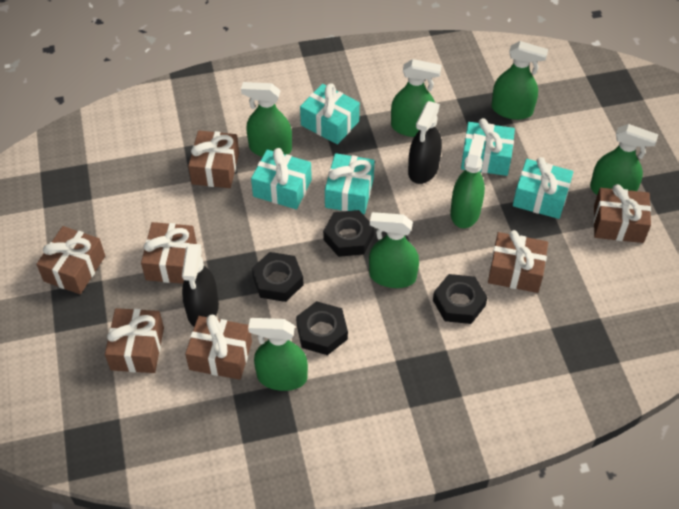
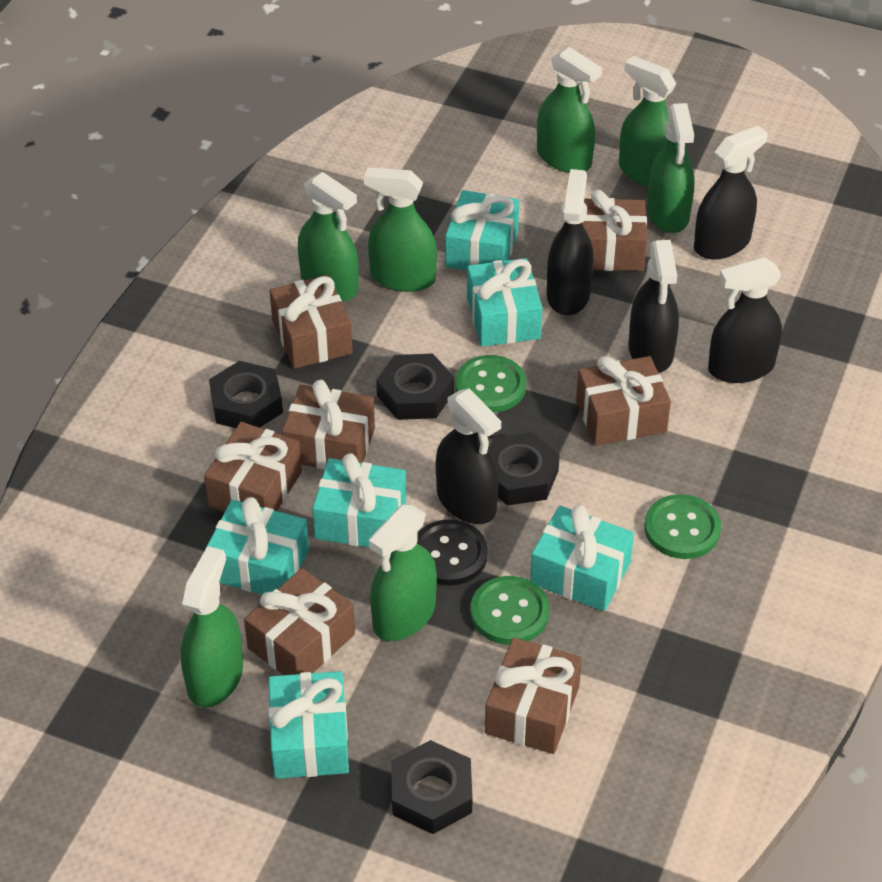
black button: 0 -> 1
black spray bottle: 2 -> 5
green button: 0 -> 3
turquoise gift: 5 -> 6

